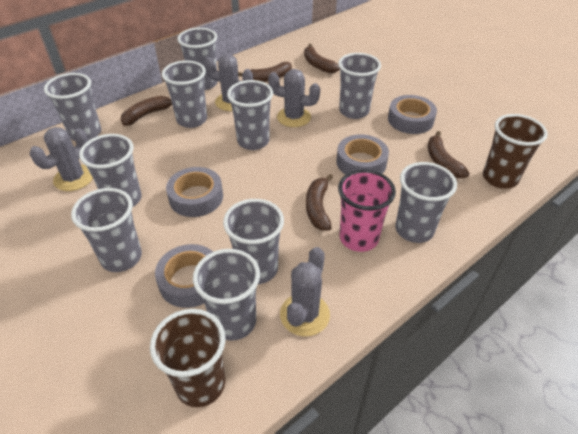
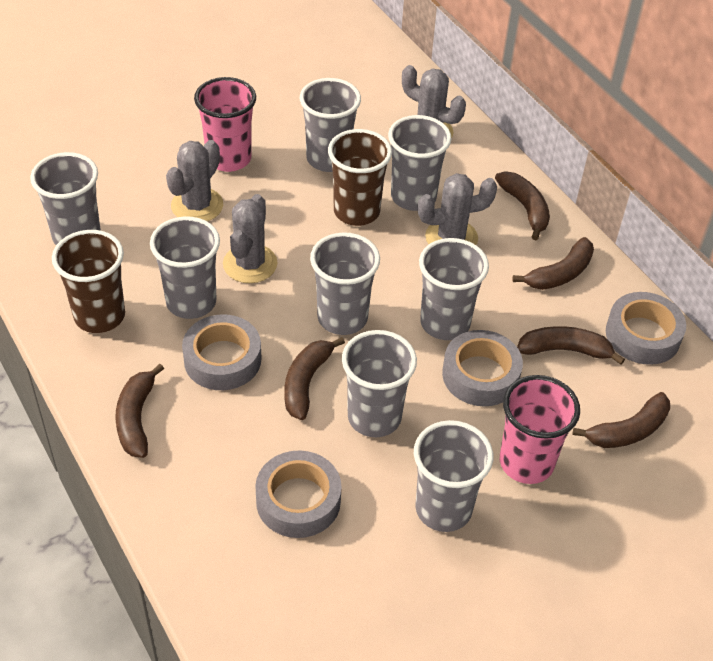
brown banana: 5 -> 6
grey cup: 10 -> 8
pink cup: 1 -> 2

